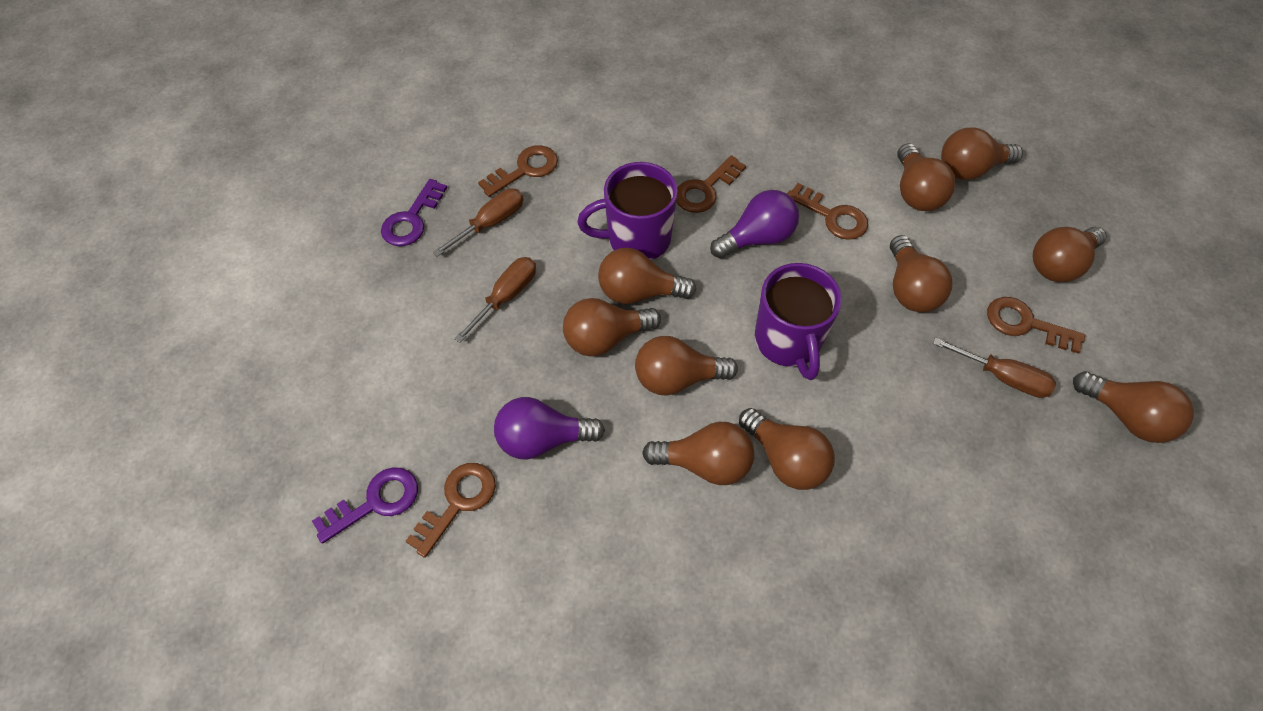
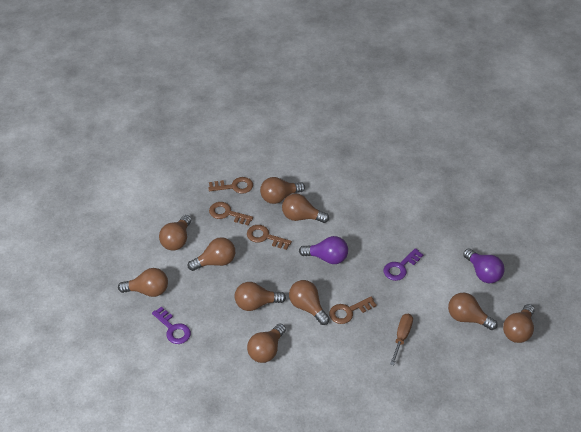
brown key: 5 -> 4
brown screwdriver: 3 -> 1
purple mug: 2 -> 0

